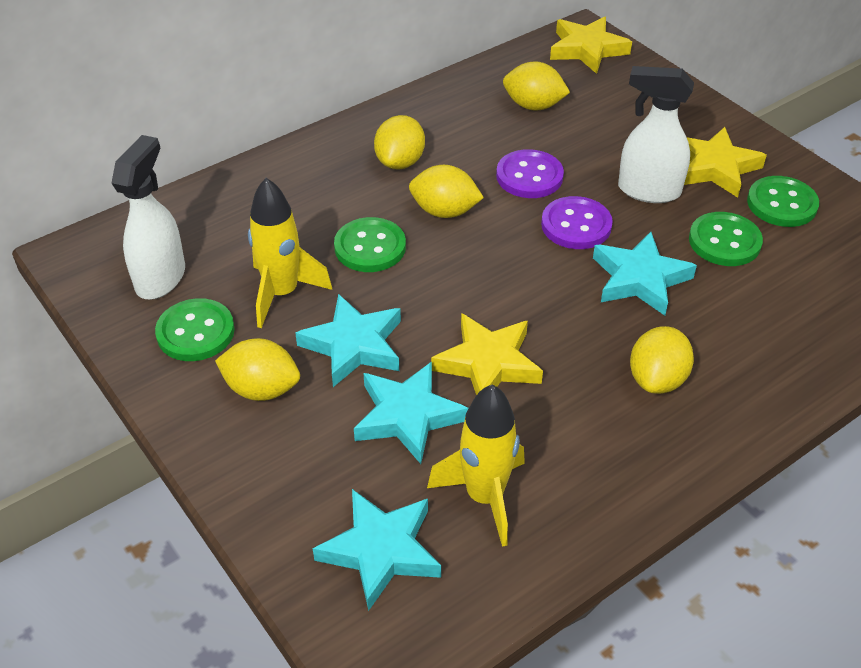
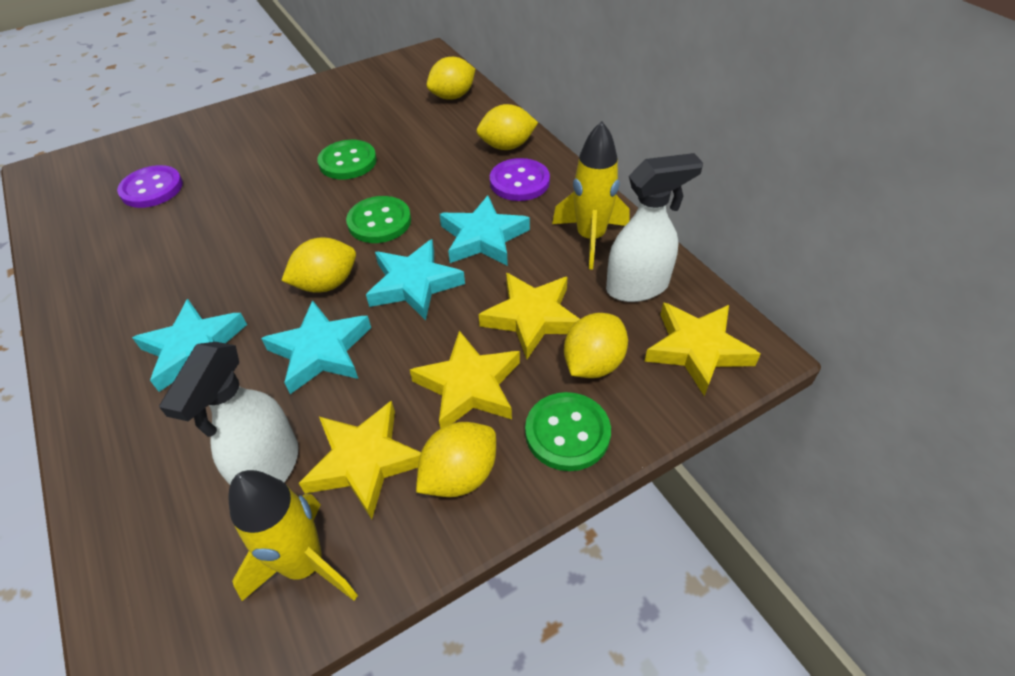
green button: 4 -> 3
yellow star: 3 -> 4

